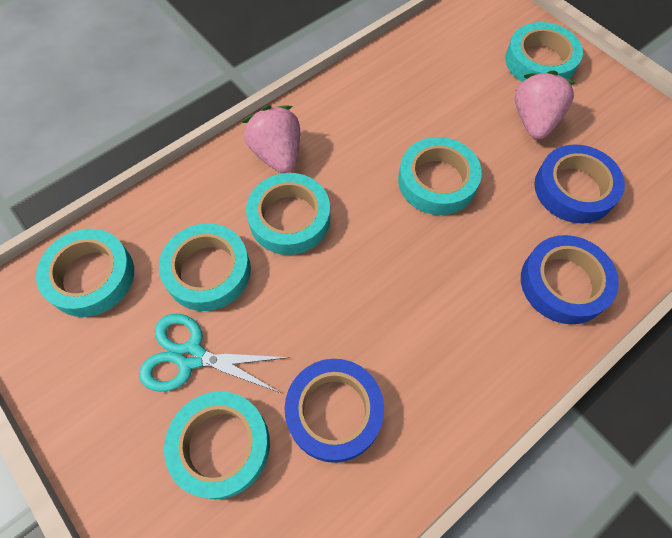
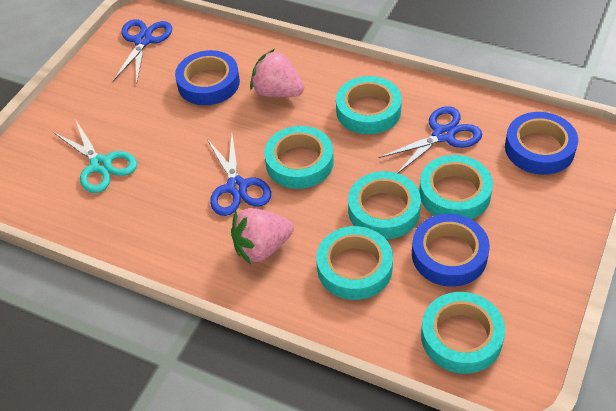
blue scissors: 0 -> 3

